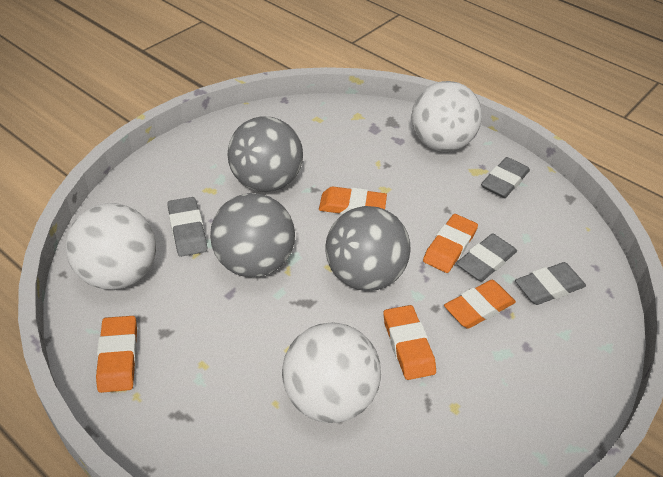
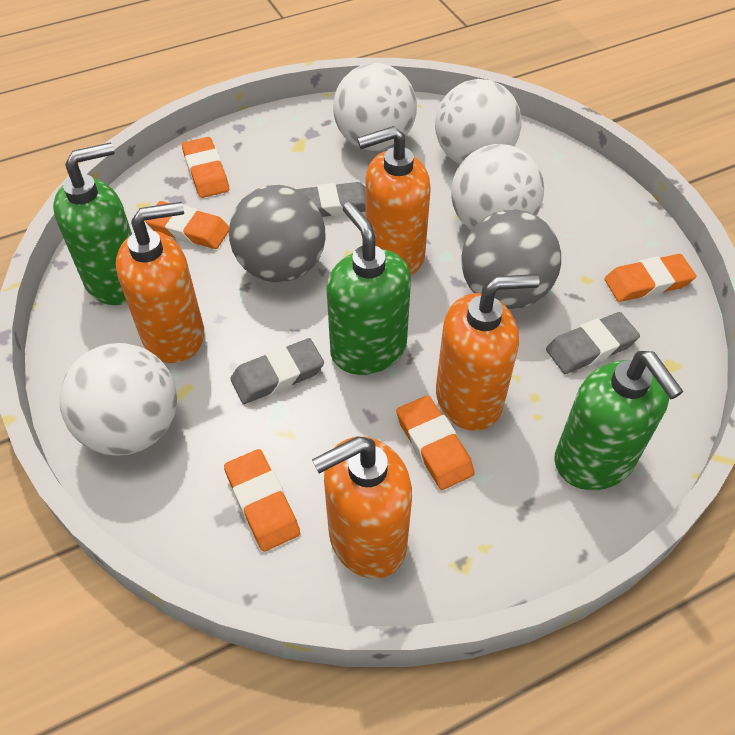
green soap dispenser: 0 -> 3
grey ball: 3 -> 2
grey eraser: 4 -> 3
orange soap dispenser: 0 -> 4
white ball: 3 -> 4

